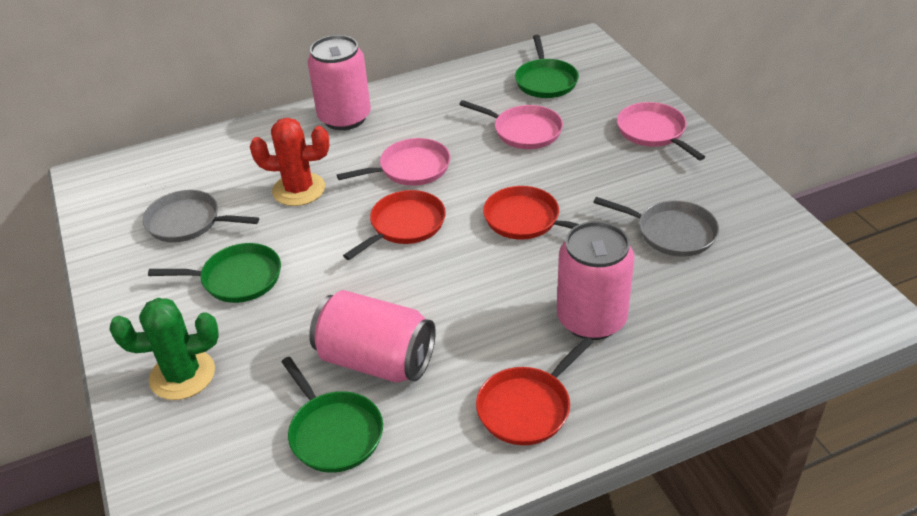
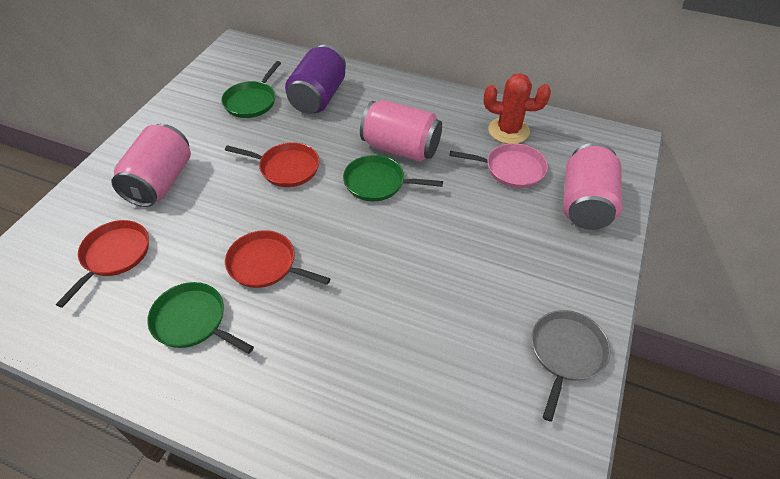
green cactus: 1 -> 0
grey pan: 2 -> 1
pink pan: 3 -> 1
purple can: 0 -> 1

